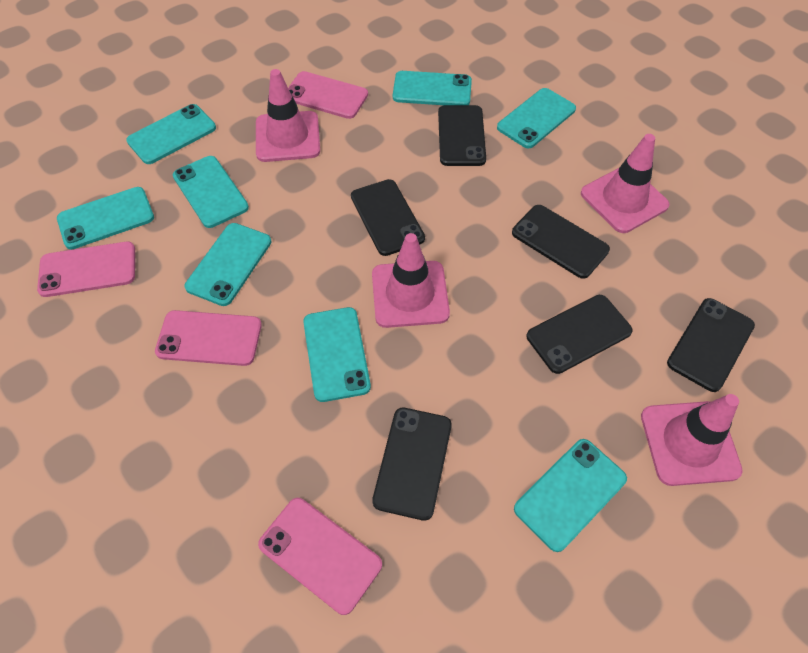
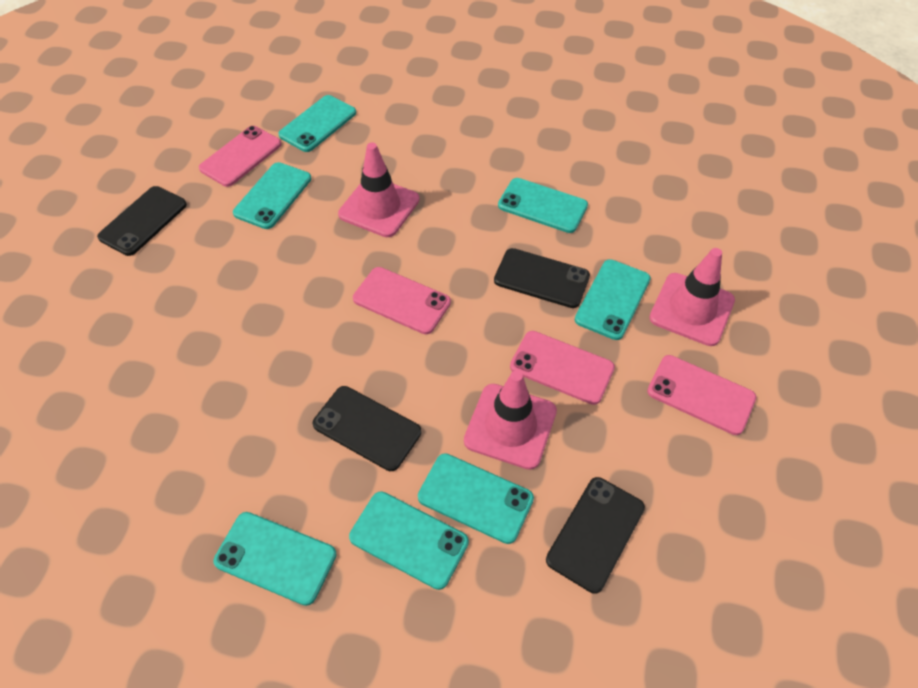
black phone: 6 -> 4
pink traffic cone: 4 -> 3
turquoise phone: 8 -> 7

